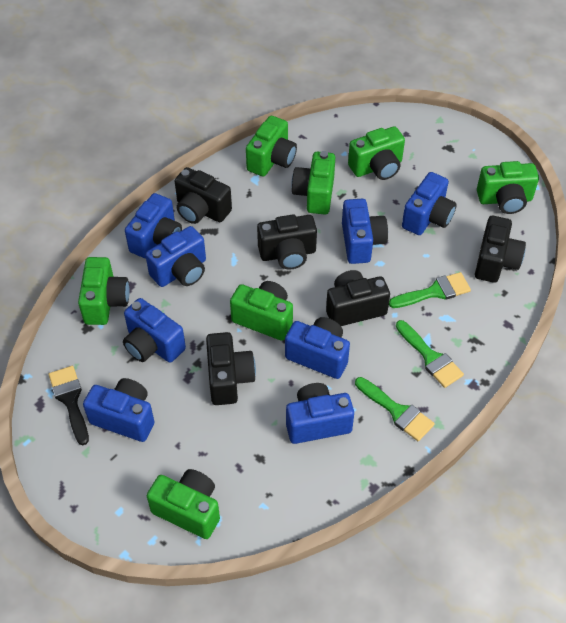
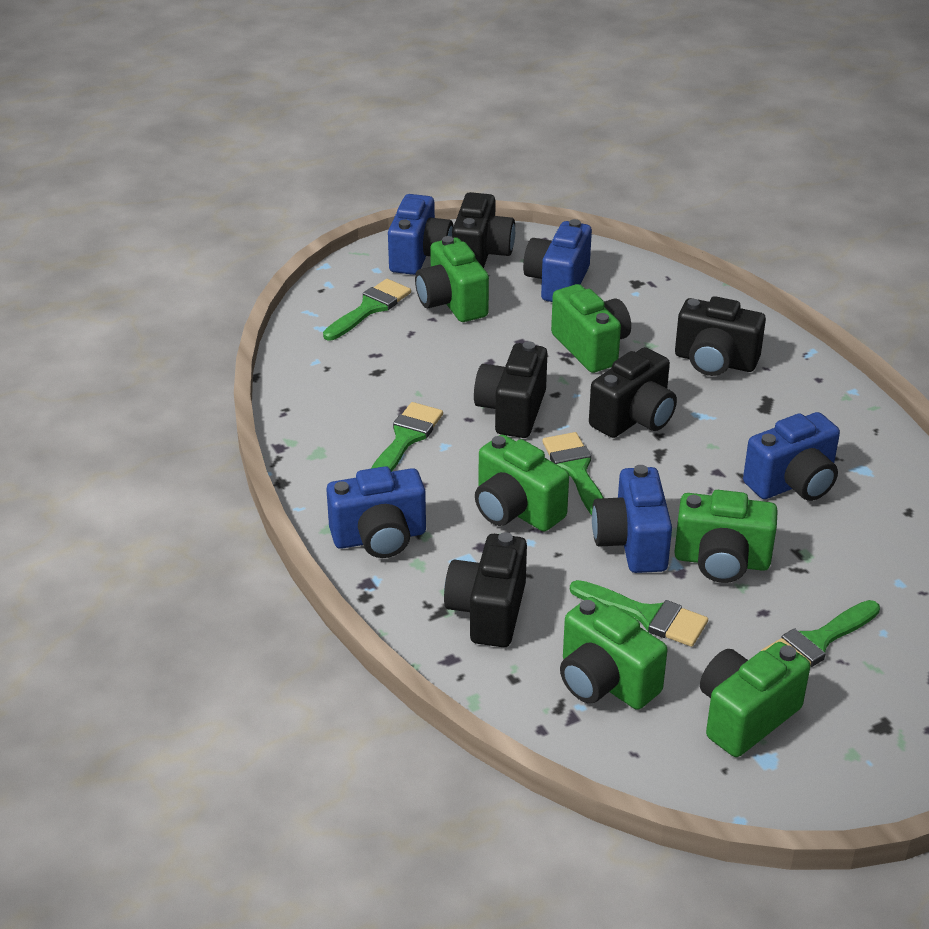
black brush: 1 -> 0
blue camera: 8 -> 5
green brush: 3 -> 5
green camera: 7 -> 6

